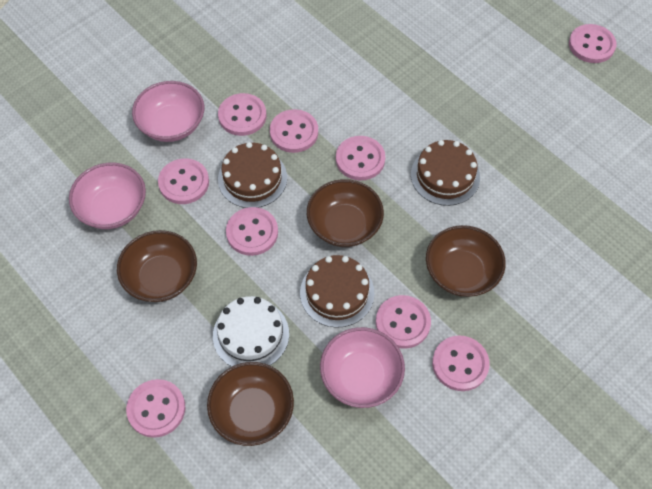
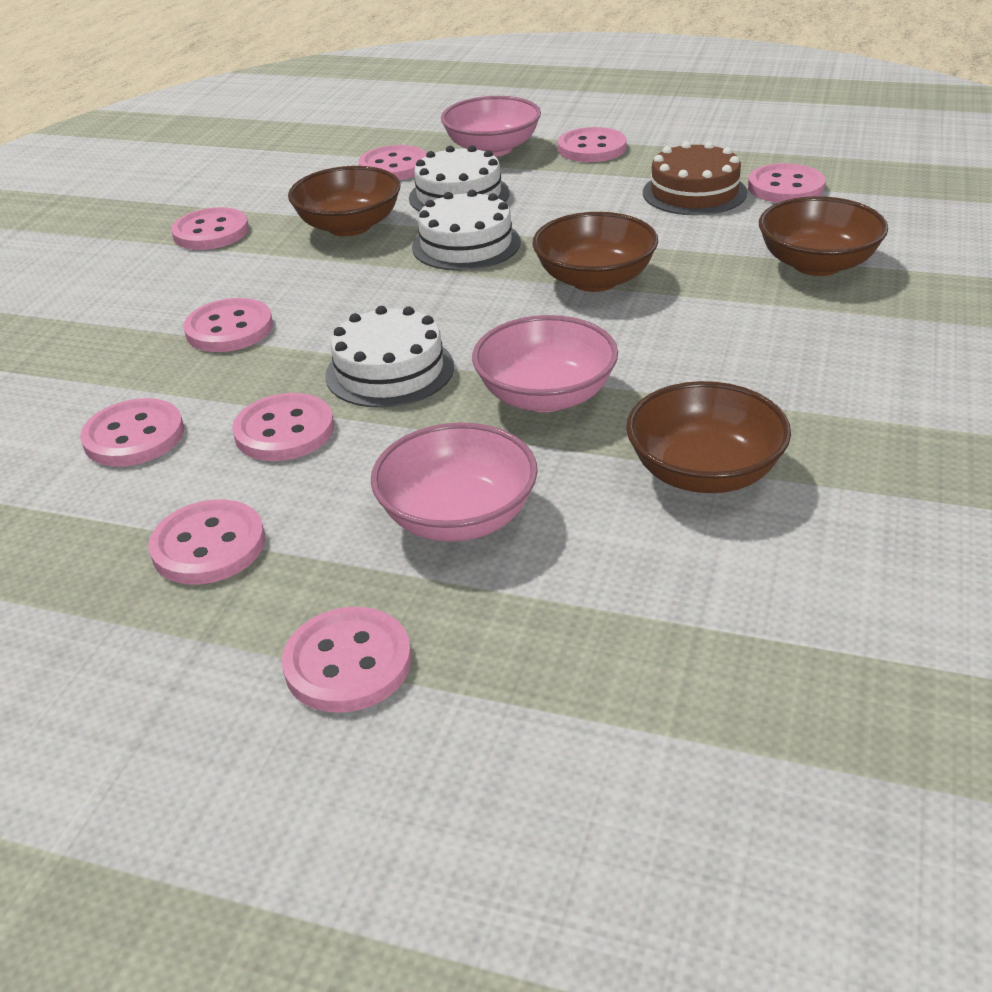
brown cake: 3 -> 1
white cake: 1 -> 3

